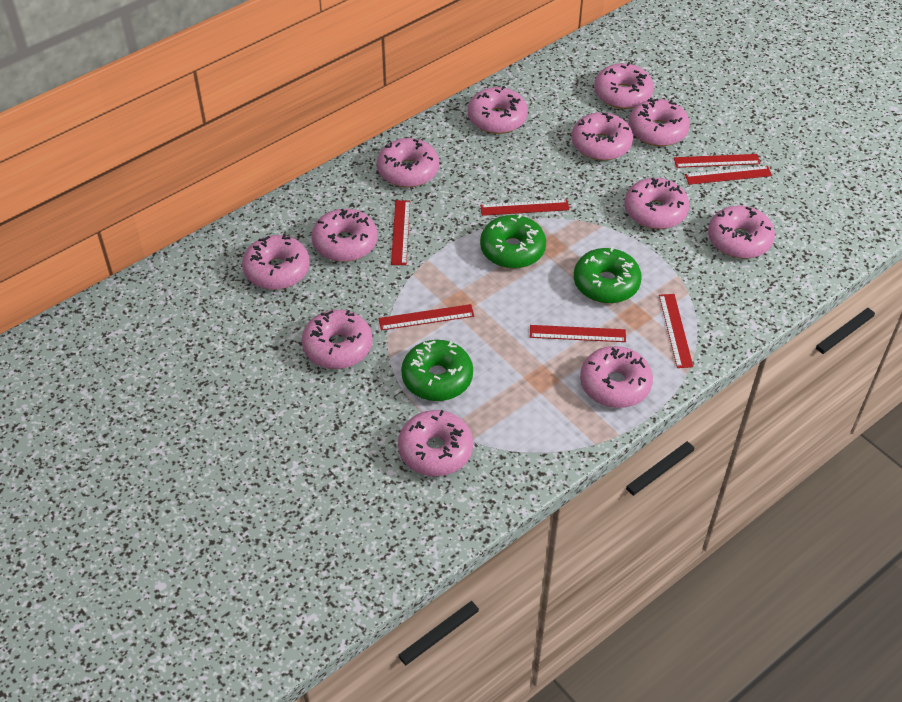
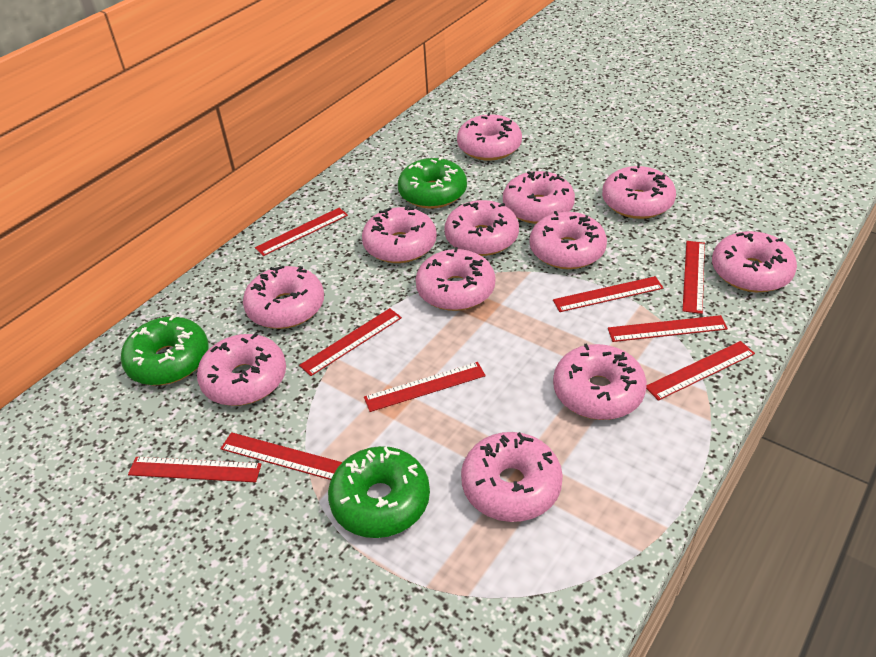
red ruler: 7 -> 9

